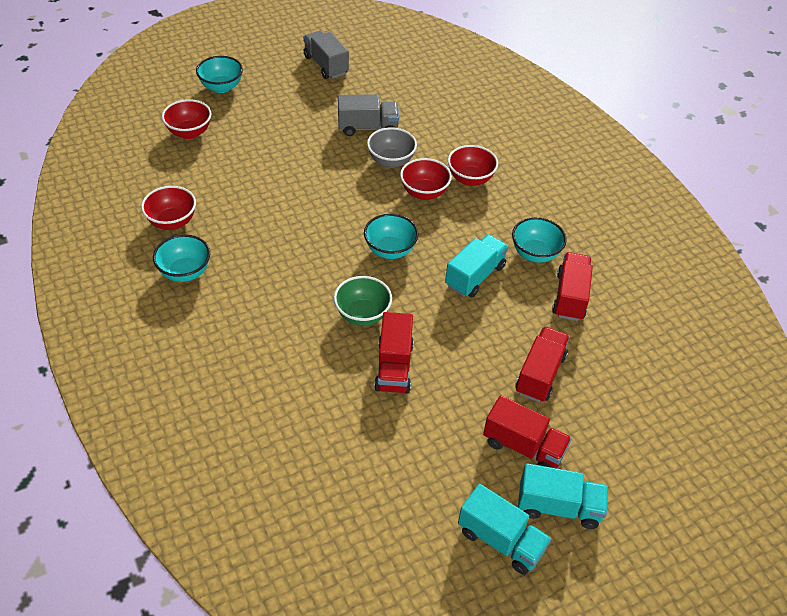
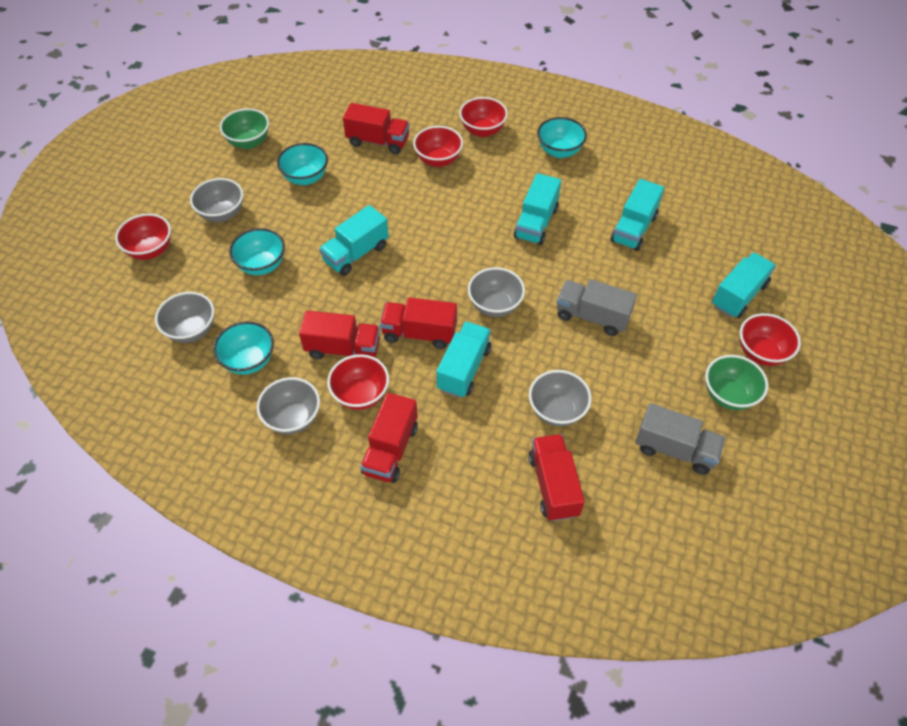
green bowl: 1 -> 2
grey bowl: 1 -> 5
red bowl: 4 -> 5
red truck: 4 -> 5
turquoise truck: 3 -> 5

